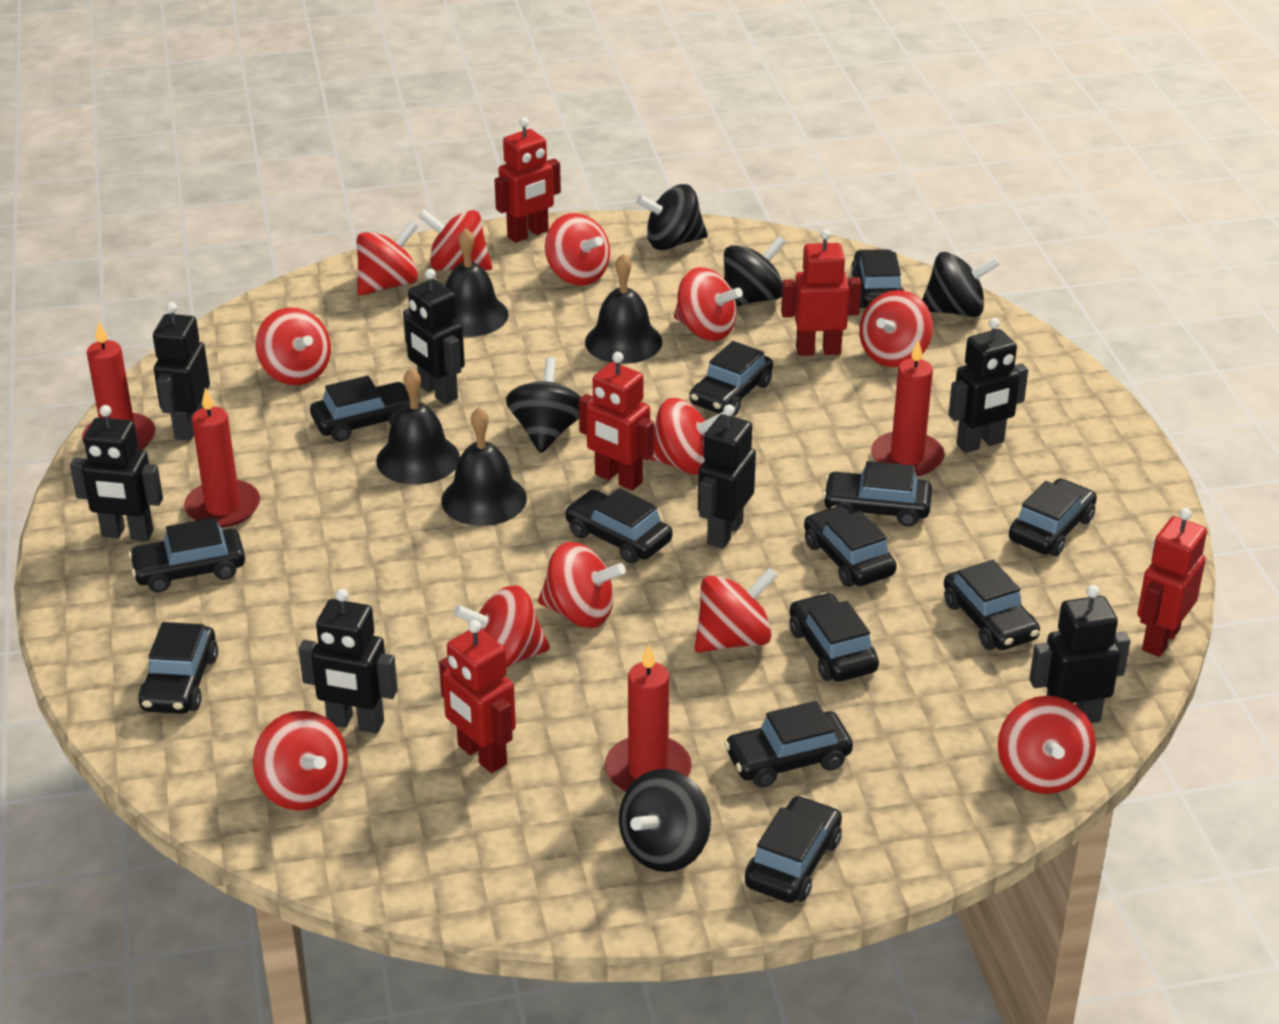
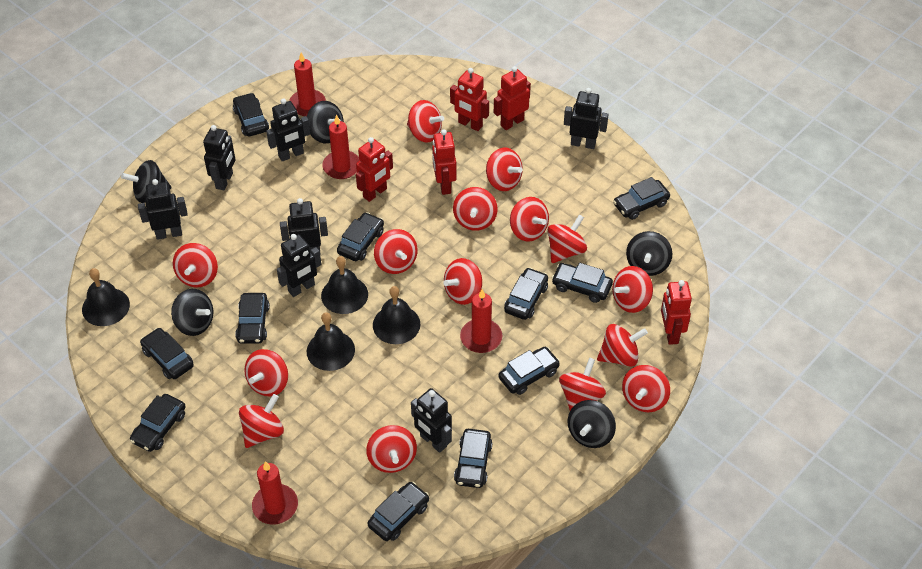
black car: 13 -> 11
red spinning top: 12 -> 15

